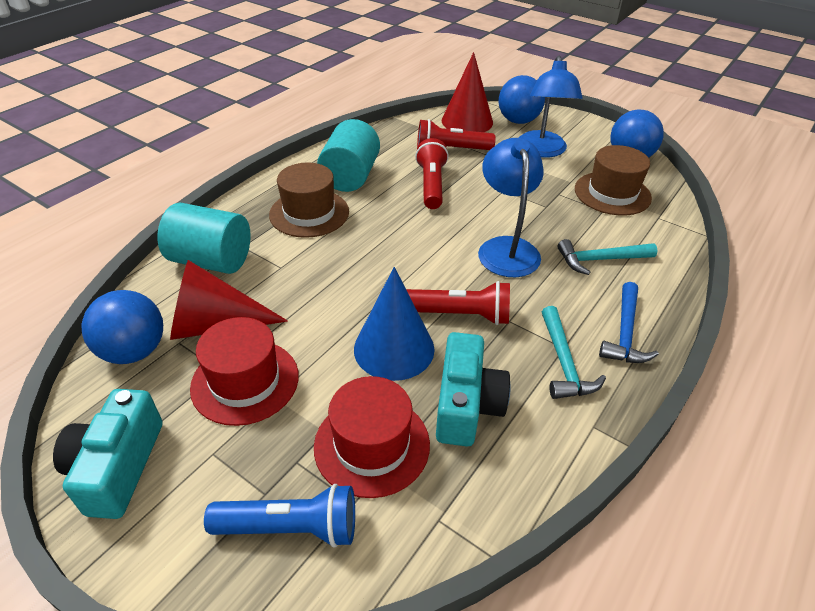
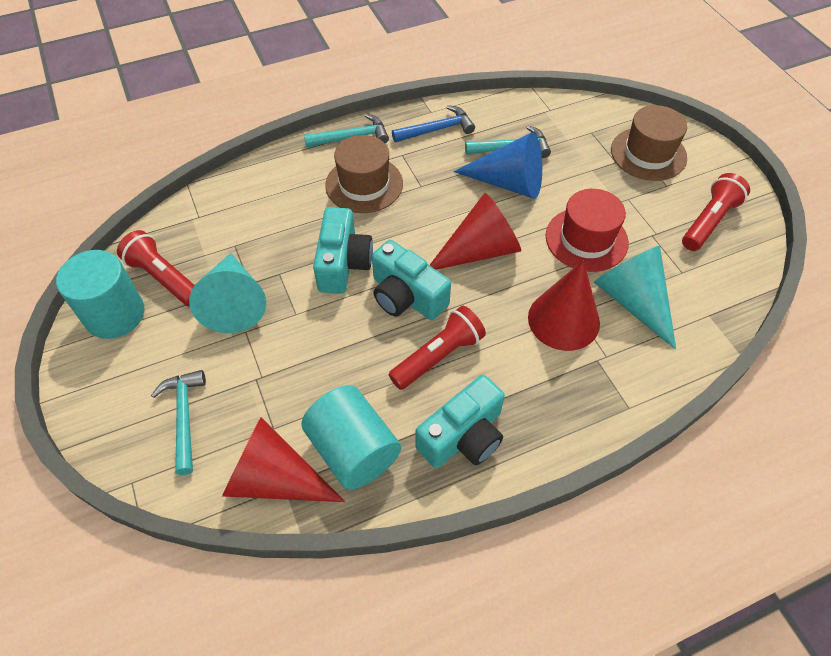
blue ball: 3 -> 0
blue flashlight: 1 -> 0
blue lamp: 2 -> 0
red cone: 2 -> 3
red hat: 2 -> 1
turquoise camera: 2 -> 3
turquoise cone: 0 -> 2
turquoise hammer: 2 -> 3

